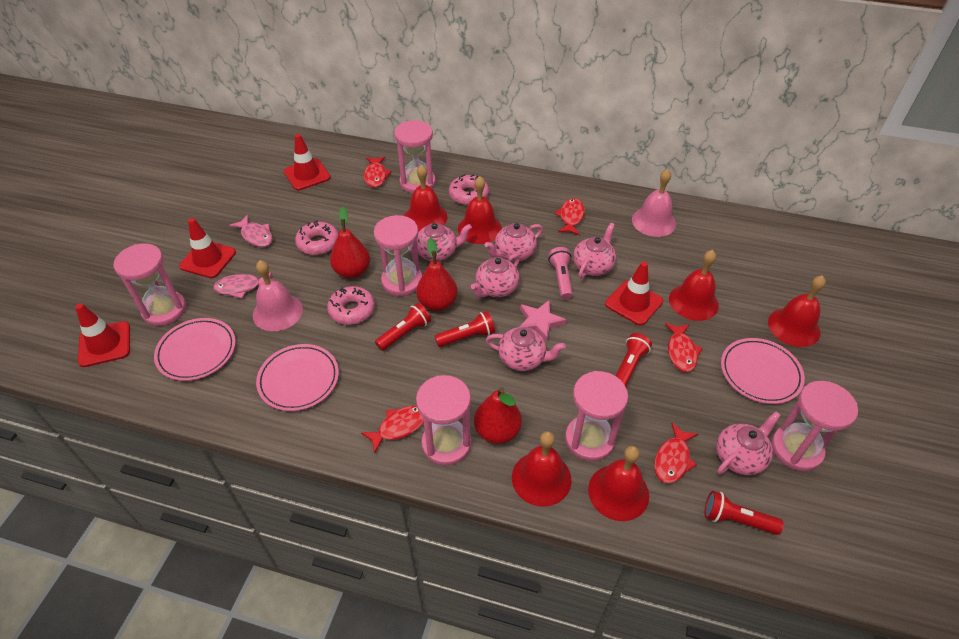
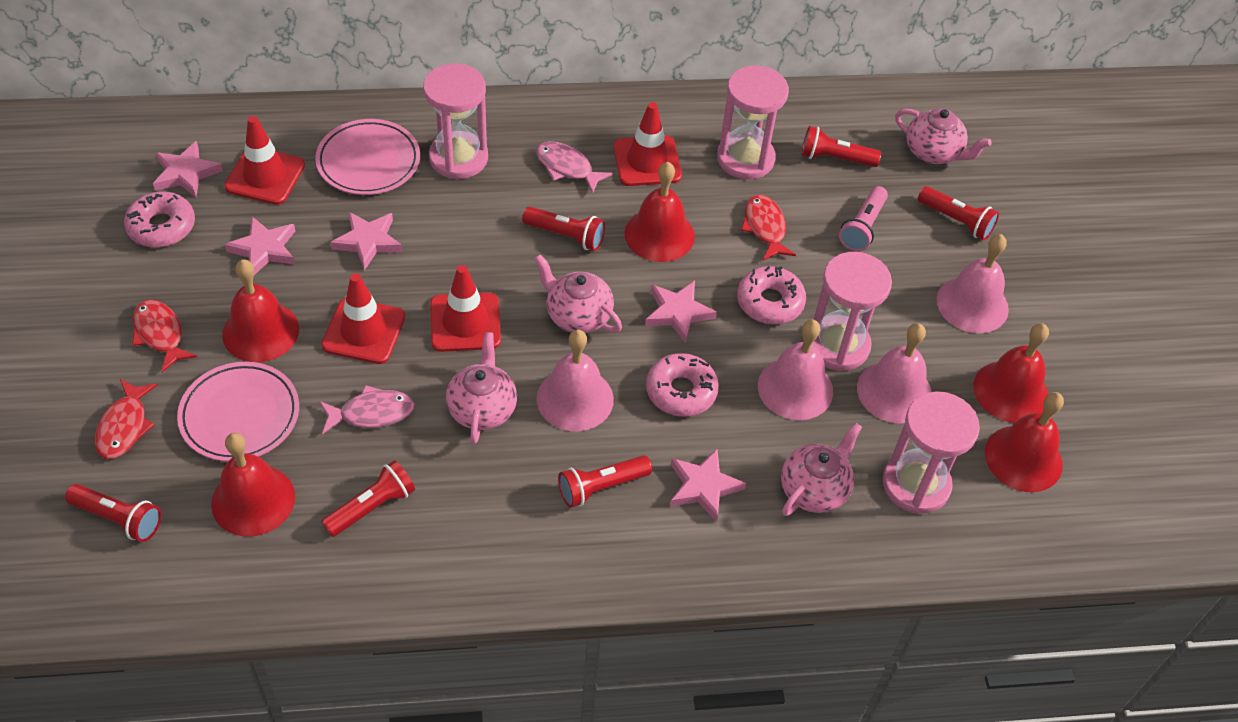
pink bell: 2 -> 4
pink hourglass: 6 -> 4
pink plate: 3 -> 2
pink star: 1 -> 5
pink teapot: 6 -> 4
red bell: 6 -> 5
red fish: 5 -> 3
red flashlight: 4 -> 6
red pear: 3 -> 0

